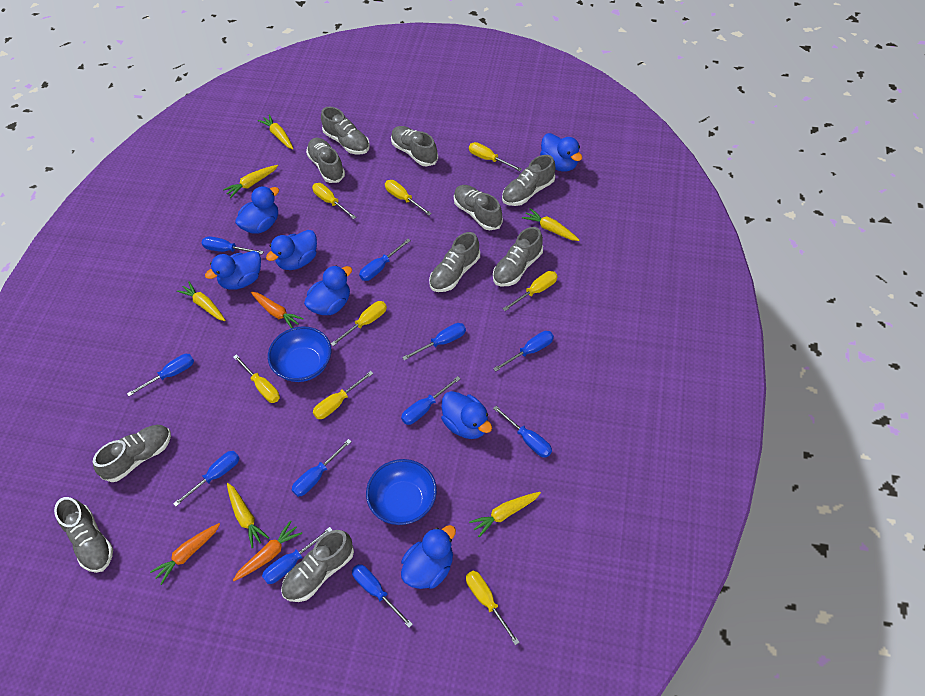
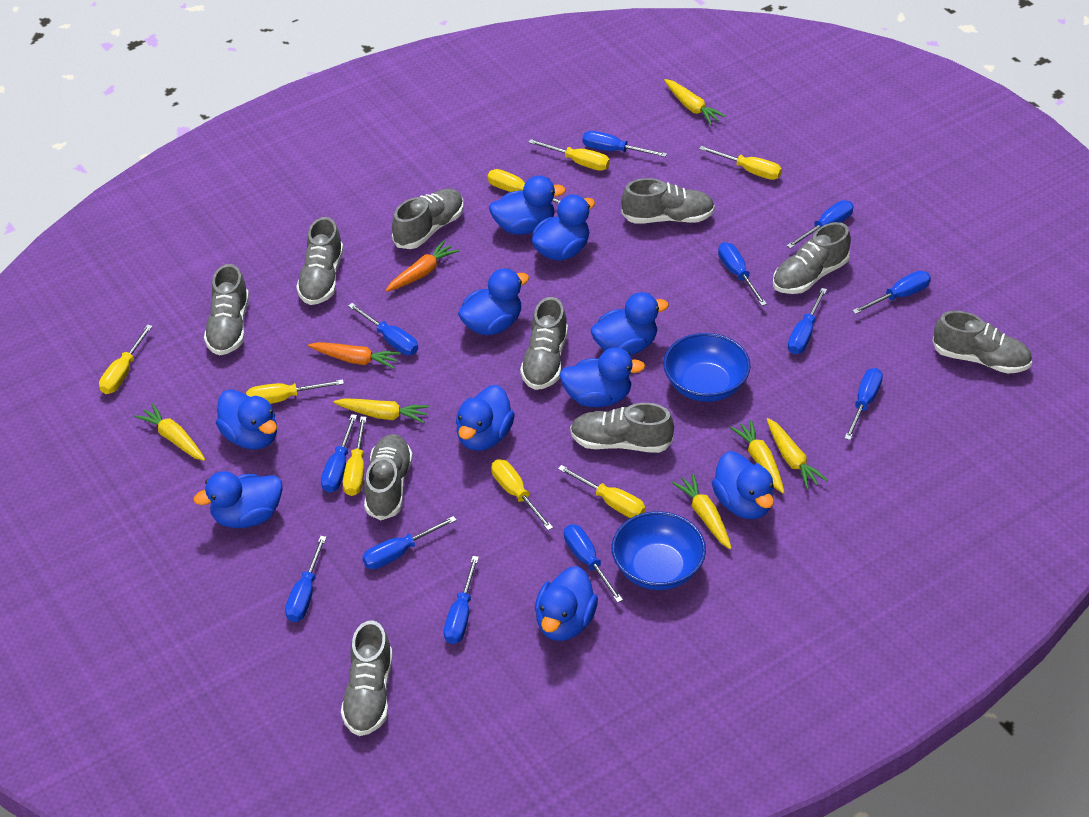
blue duck: 7 -> 10
blue screwdriver: 11 -> 12
orange carrot: 3 -> 2

